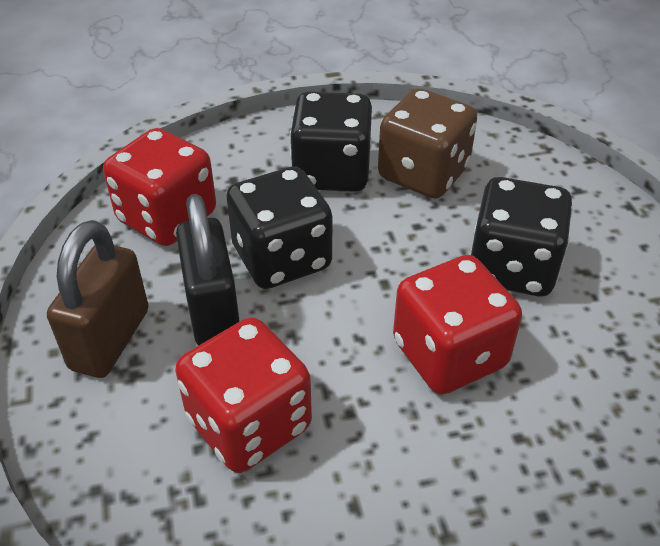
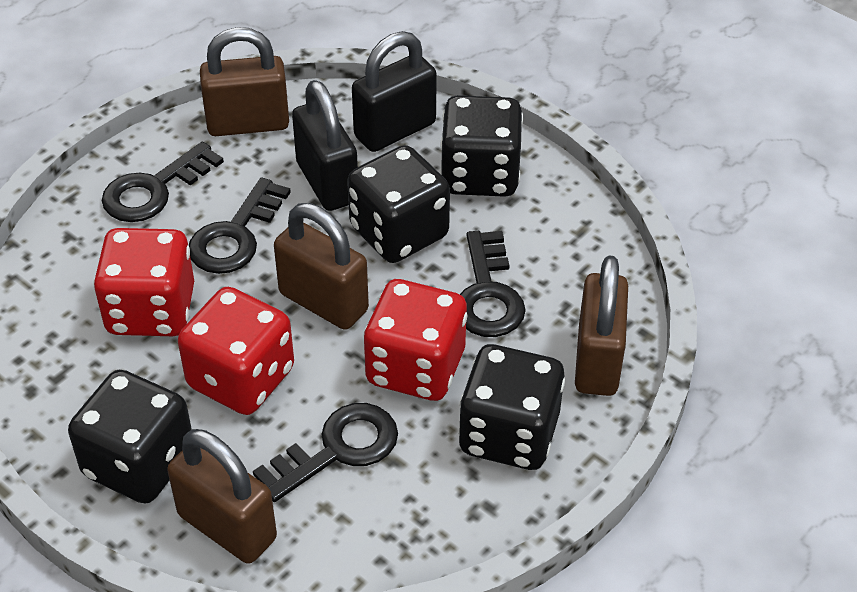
black dice: 3 -> 4
black key: 0 -> 4
black padlock: 1 -> 2
brown dice: 1 -> 0
brown padlock: 1 -> 4

